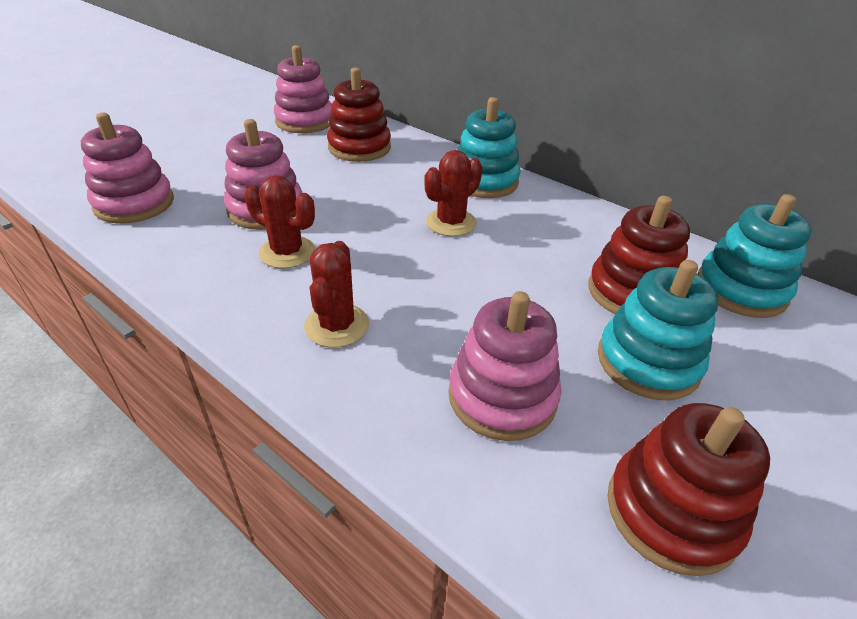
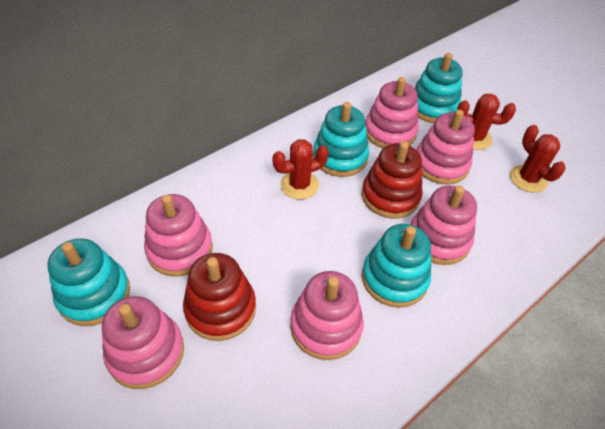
pink stacking toy: 4 -> 6
red stacking toy: 3 -> 2
turquoise stacking toy: 3 -> 4

